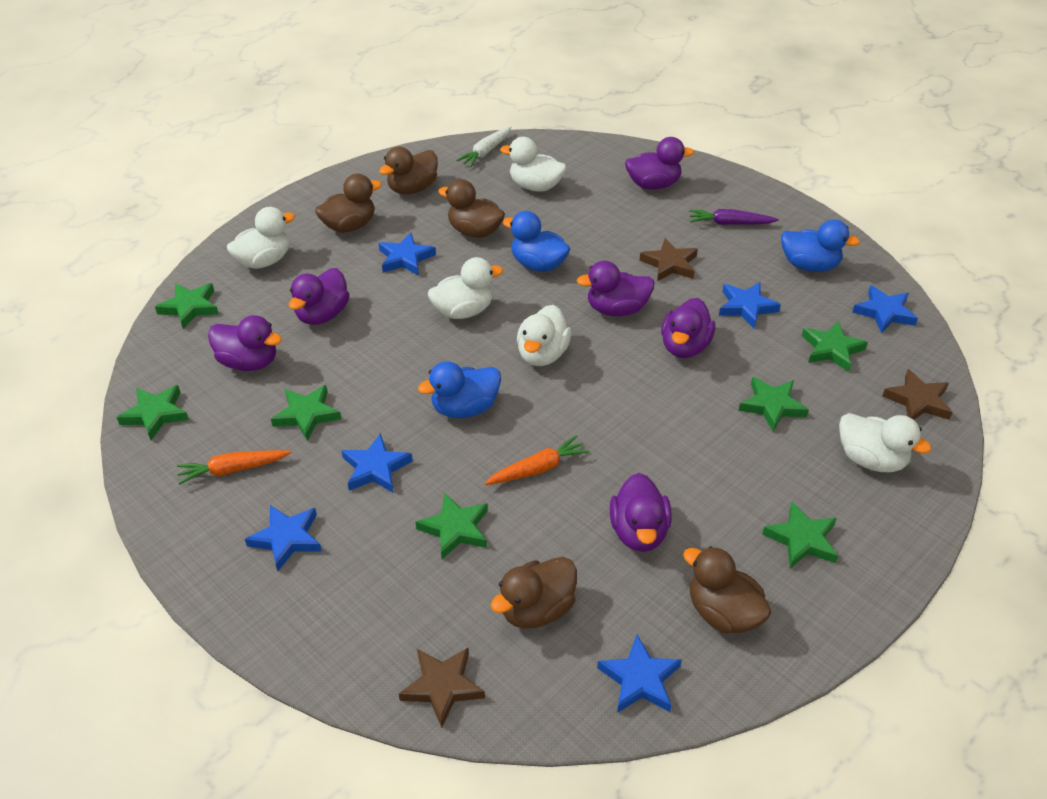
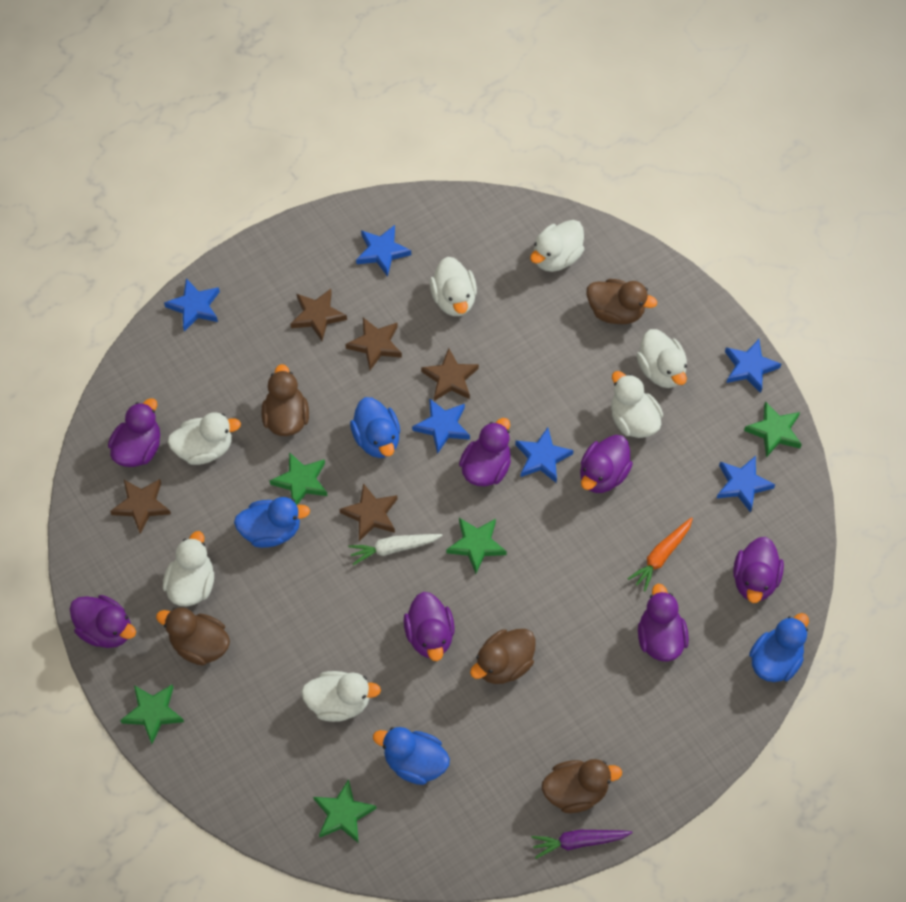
blue duck: 3 -> 4
brown star: 3 -> 5
green star: 7 -> 5
orange carrot: 2 -> 1
purple duck: 6 -> 7
white duck: 5 -> 7

